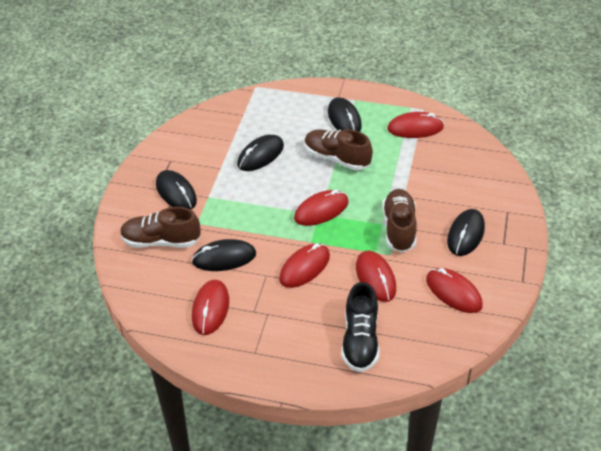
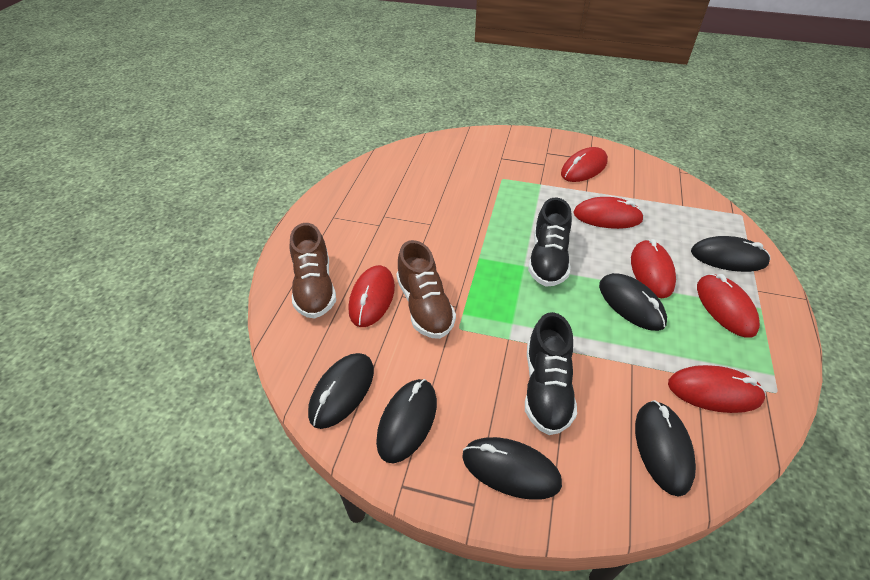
black mouse: 5 -> 6
black shoe: 1 -> 2
brown shoe: 3 -> 2

